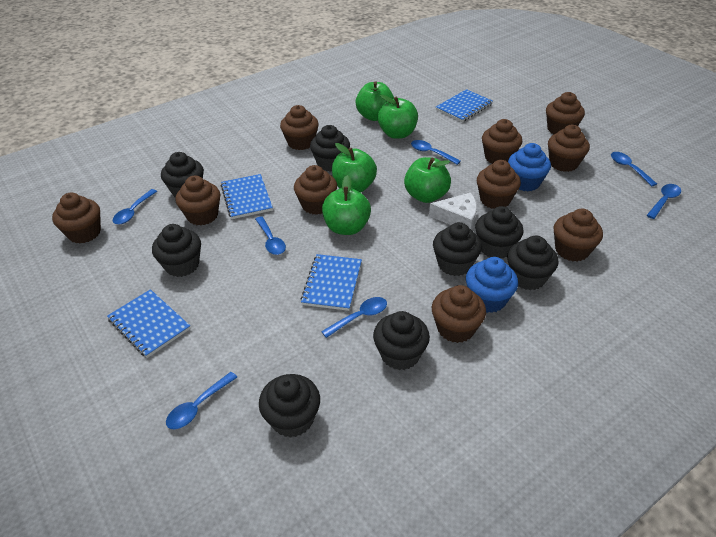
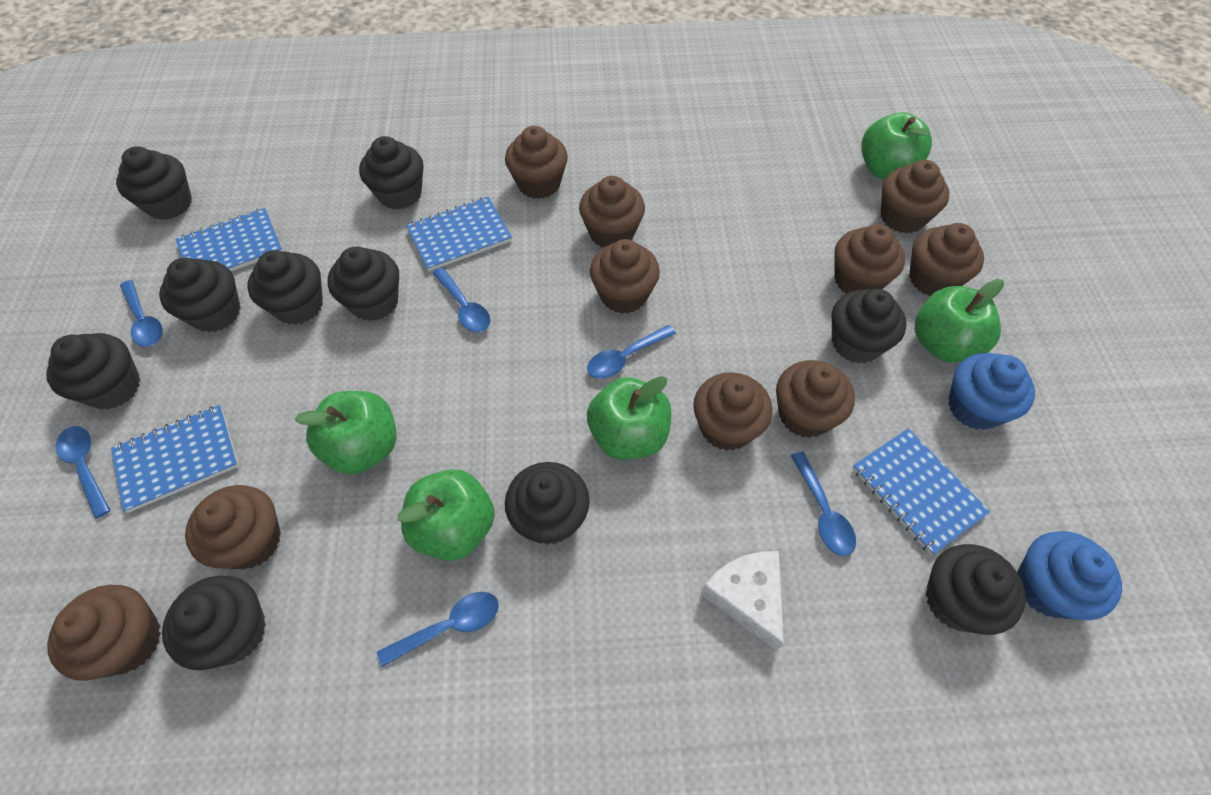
black cupcake: 8 -> 10
blue spoon: 7 -> 6

